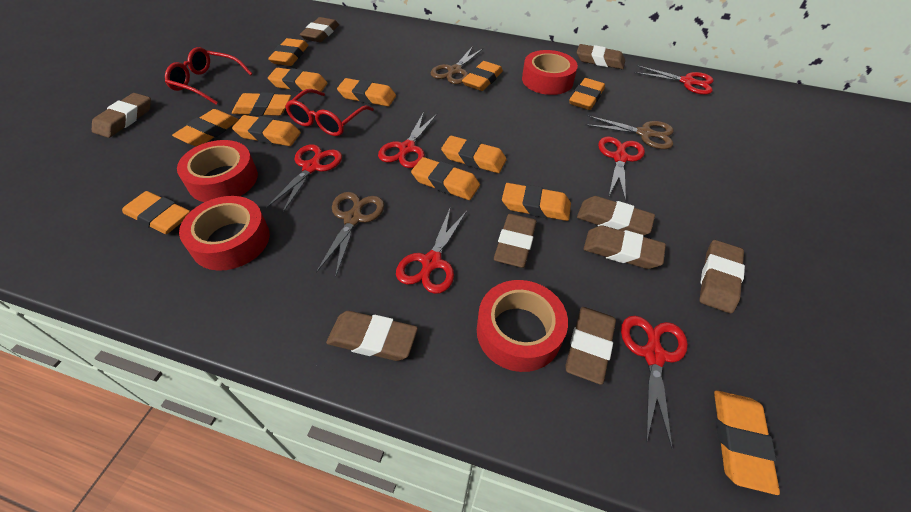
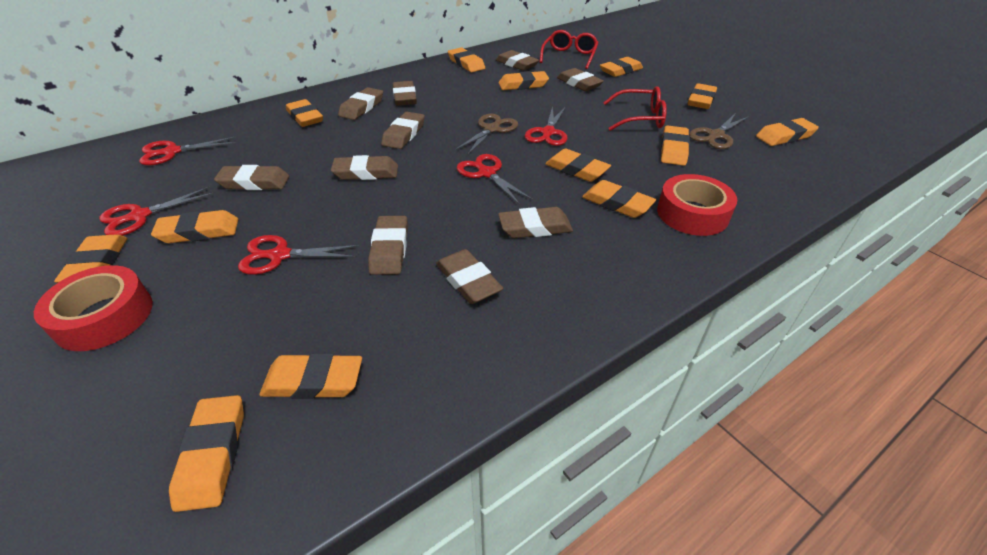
brown eraser: 9 -> 10
brown scissors: 3 -> 2
red scissors: 6 -> 5
red tape: 4 -> 2

